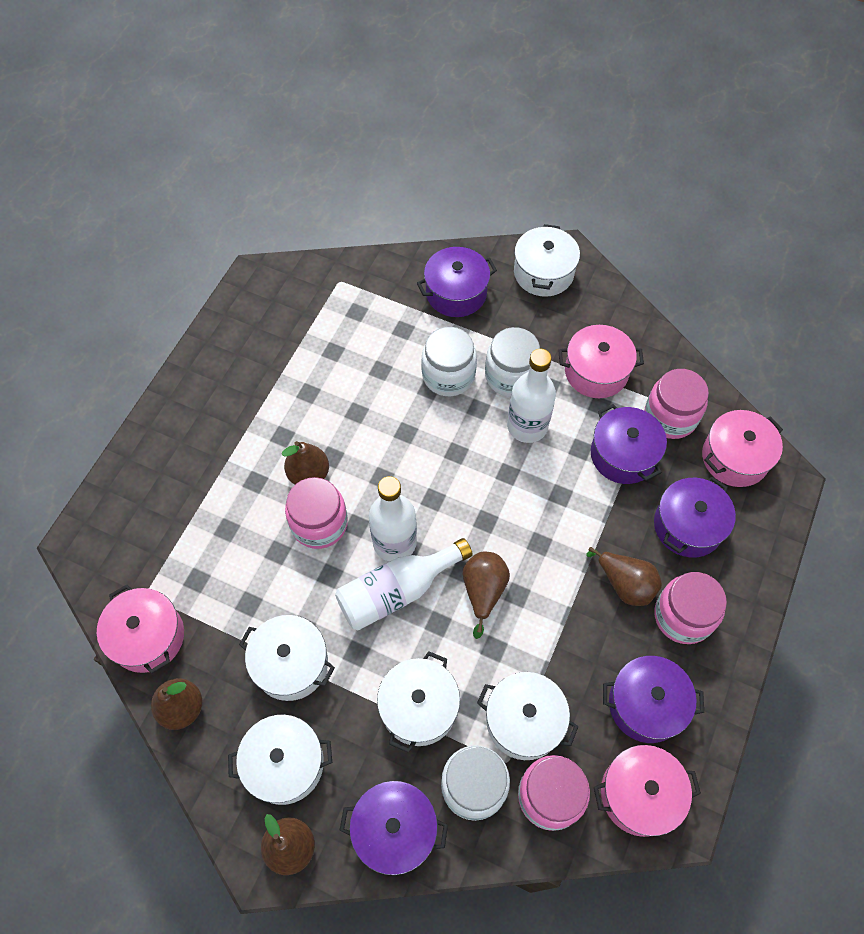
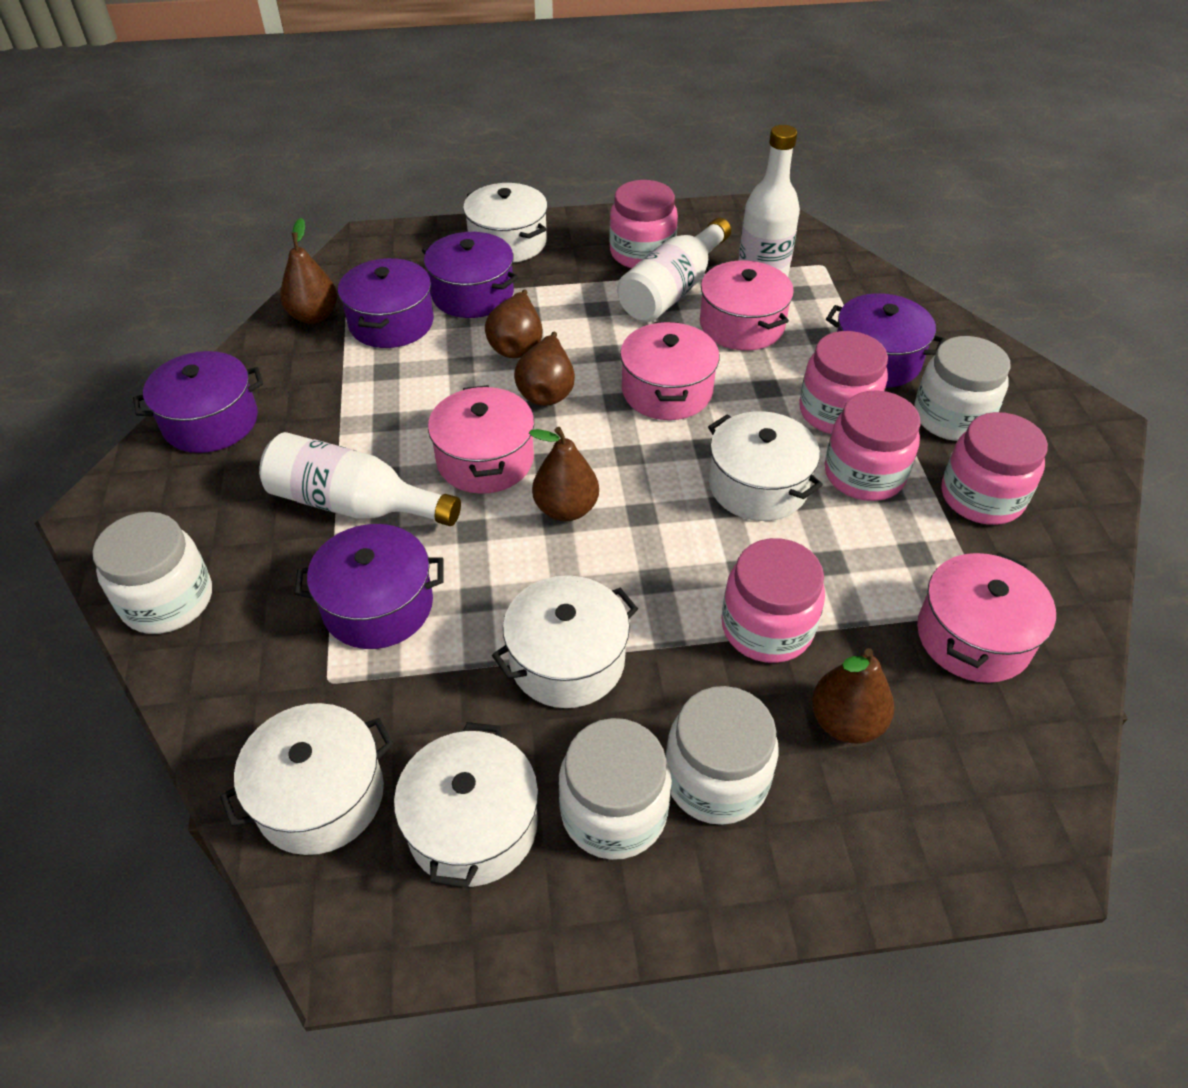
pink jar: 4 -> 5
white jar: 3 -> 4

